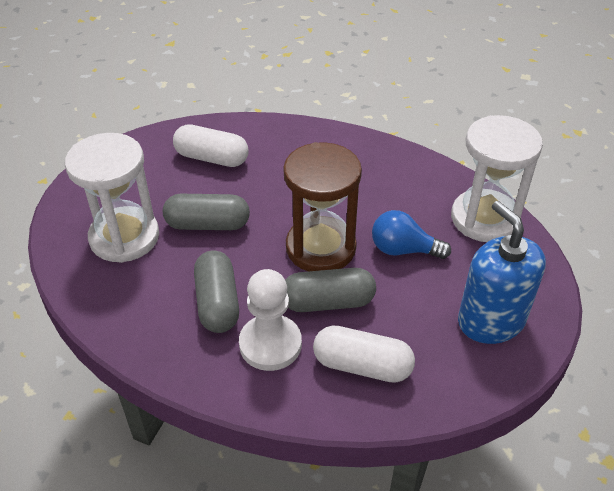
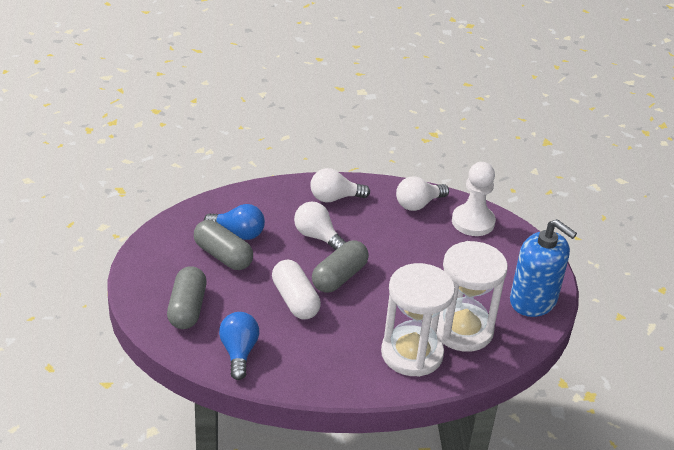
blue light bulb: 1 -> 2
brown hourglass: 1 -> 0
white capsule: 2 -> 1
white light bulb: 0 -> 3

